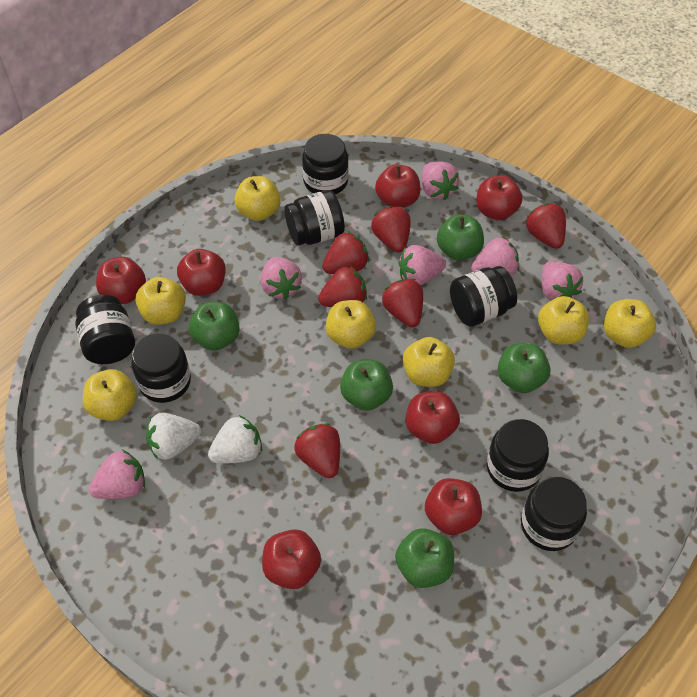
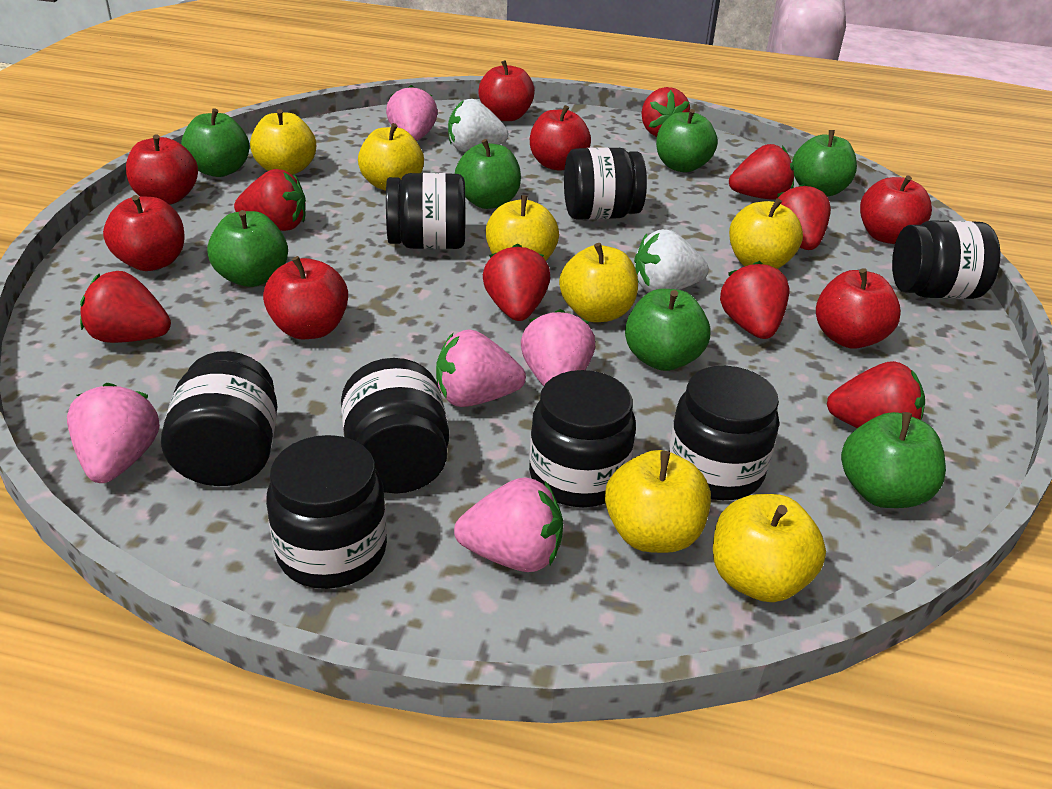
black jar: 7 -> 8
green apple: 5 -> 7
pink strawberry: 6 -> 5
red strawberry: 6 -> 8

